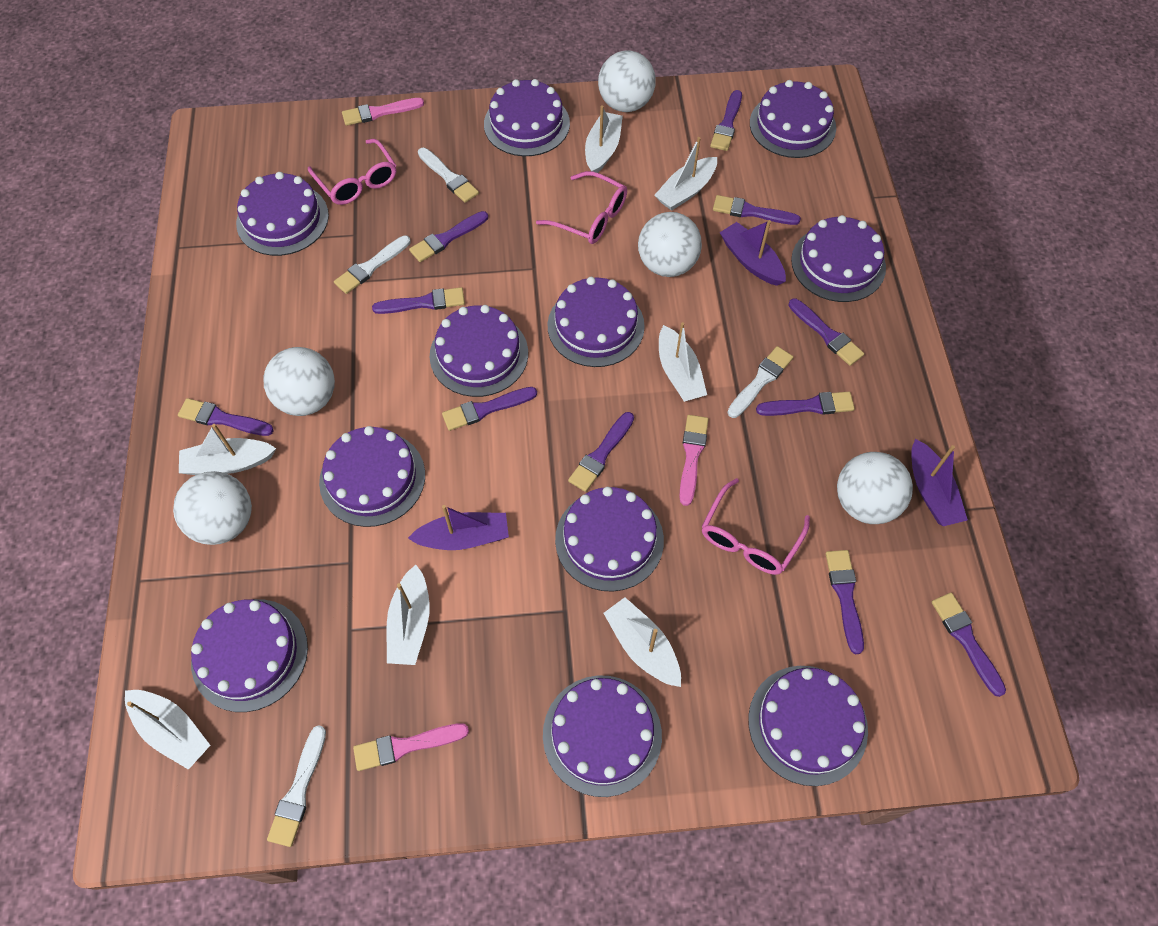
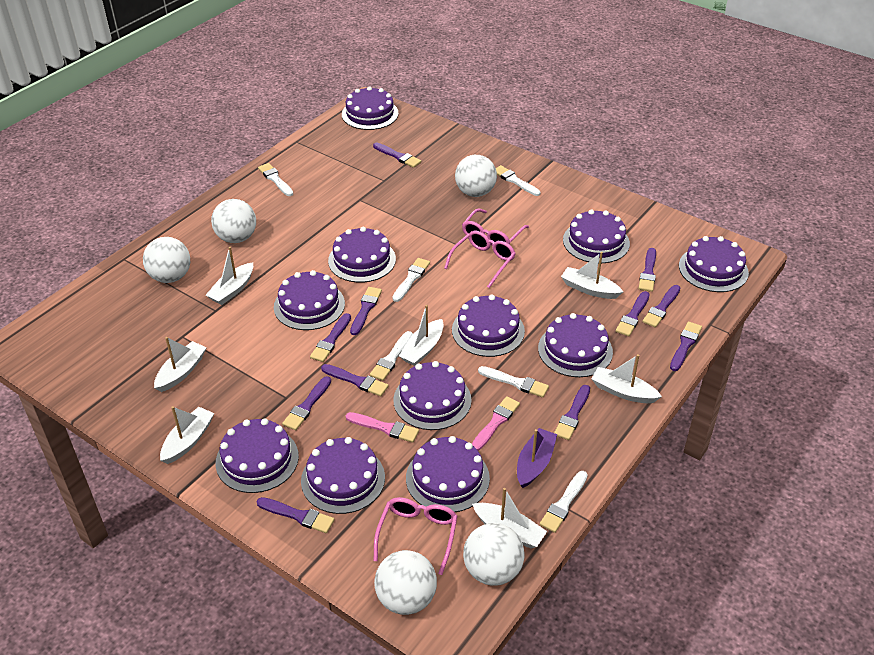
pink brush: 3 -> 2
purple boat: 3 -> 1
white brush: 4 -> 6

